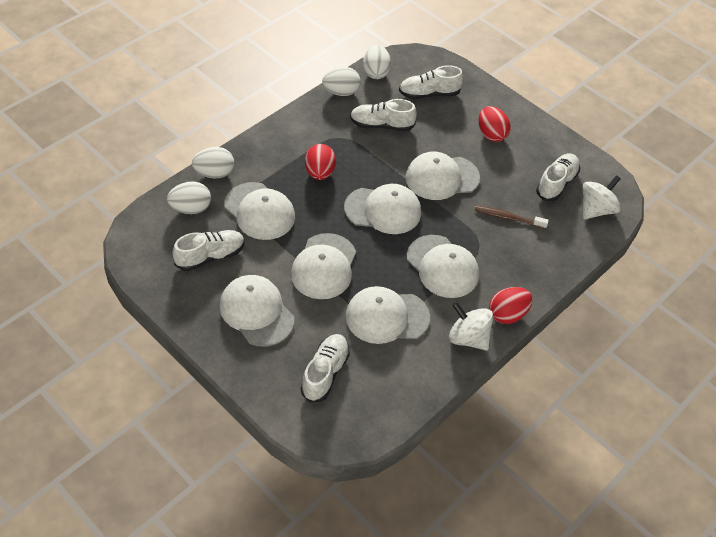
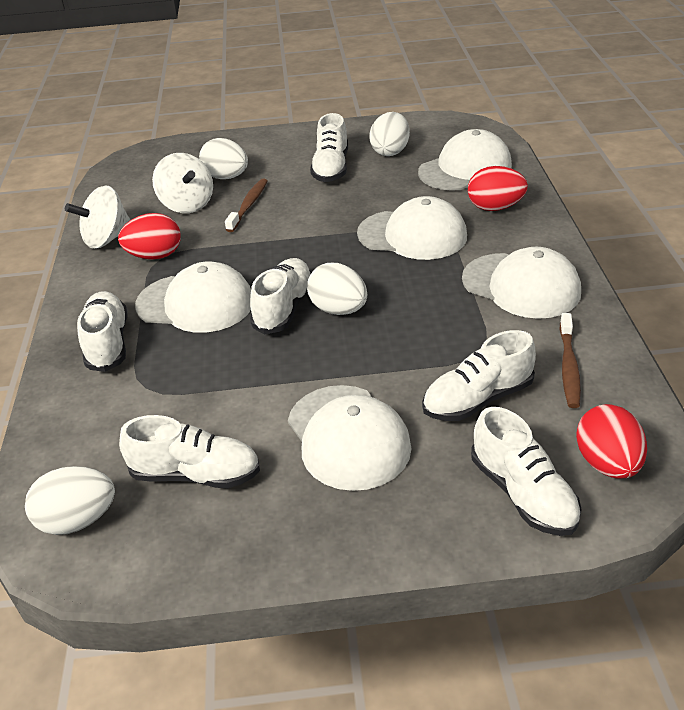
brown toothbrush: 1 -> 2
white cap: 7 -> 5
white shoe: 5 -> 6

